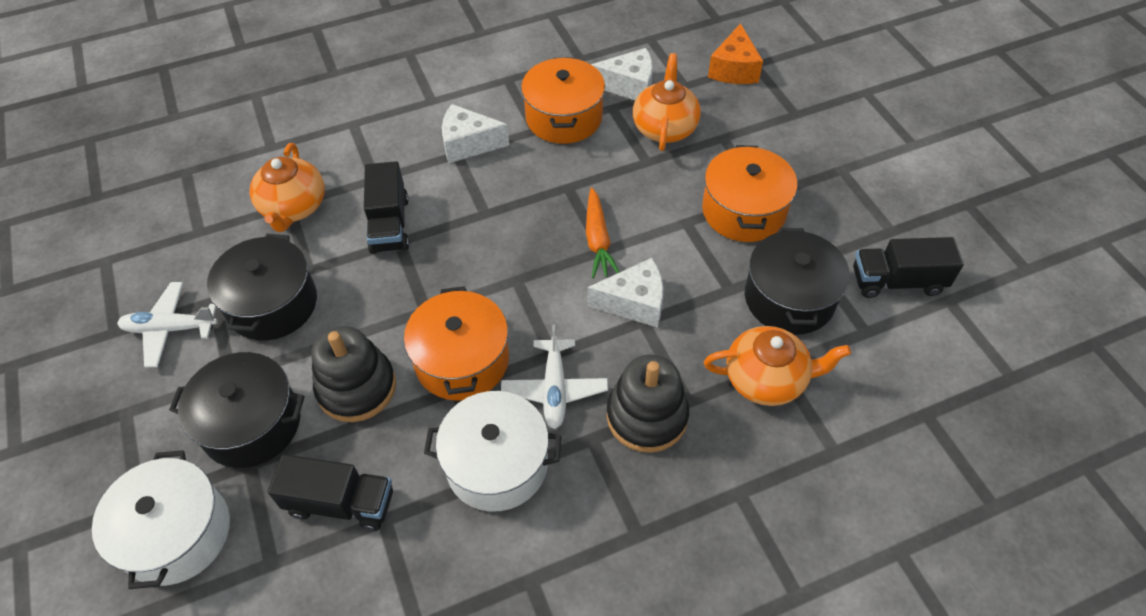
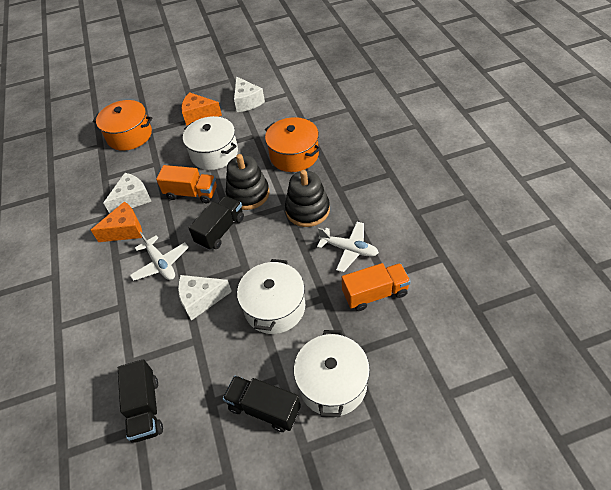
black pot: 3 -> 0
orange carrot: 1 -> 0
orange cheese: 1 -> 2
orange pot: 3 -> 2
orange teapot: 3 -> 0
orange truck: 0 -> 2
white pot: 2 -> 3

